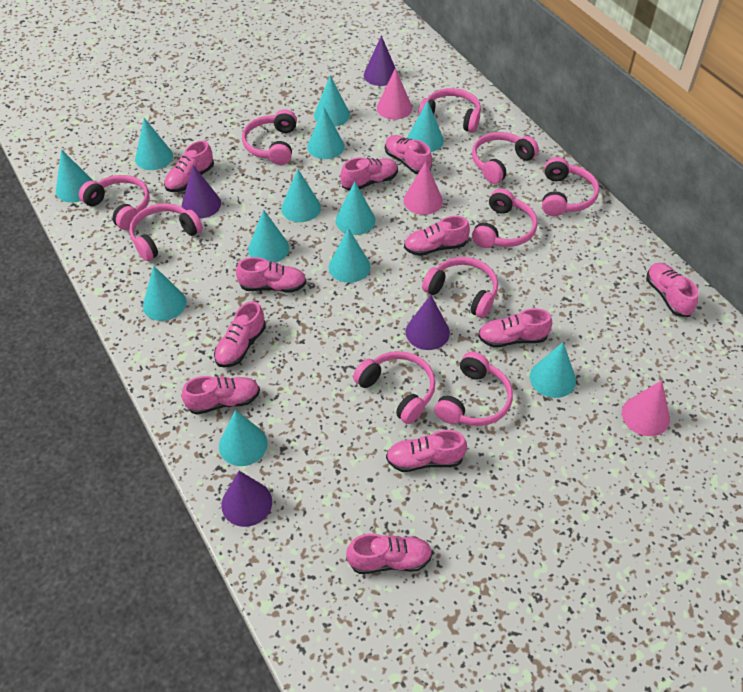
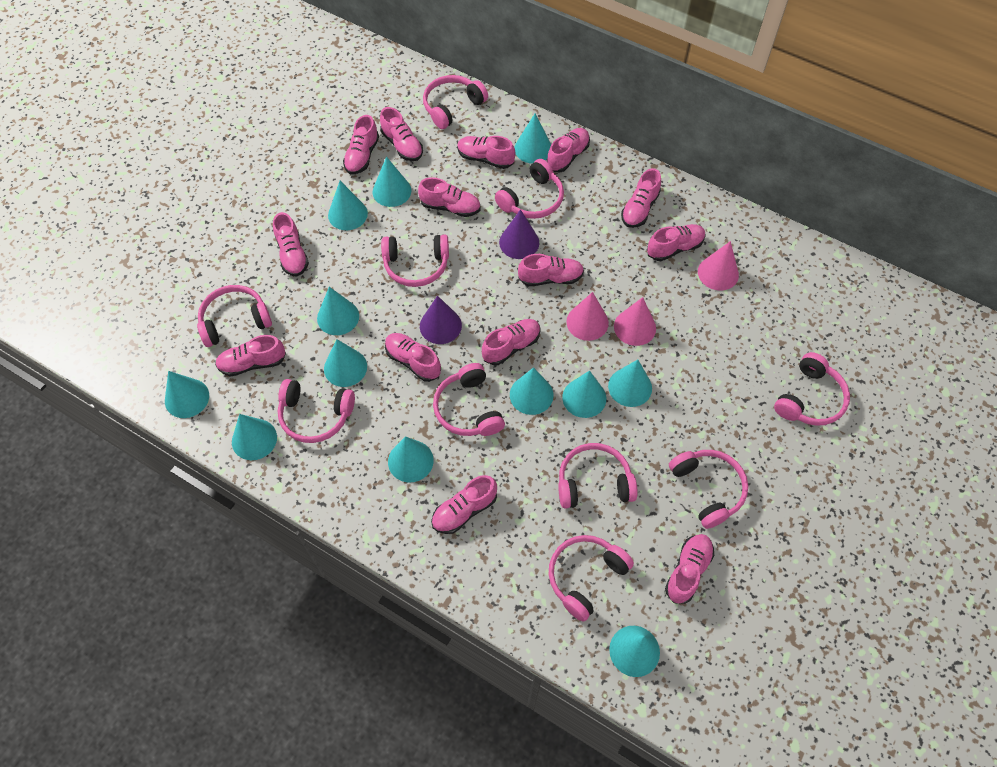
pink shoe: 11 -> 14
purple cone: 4 -> 2

